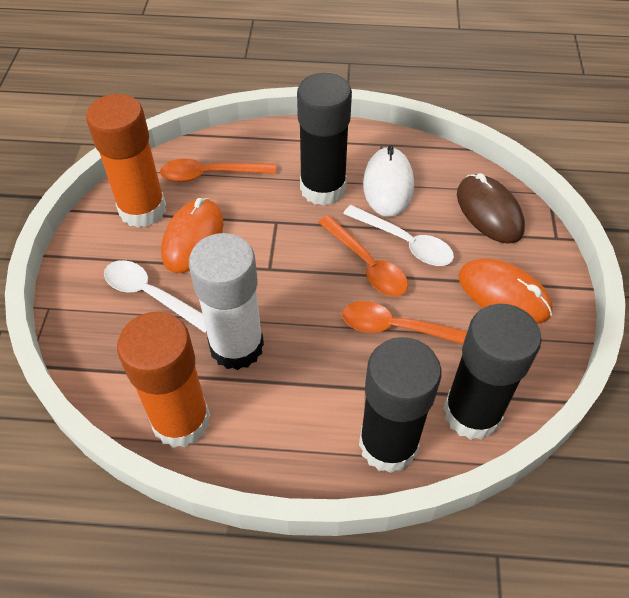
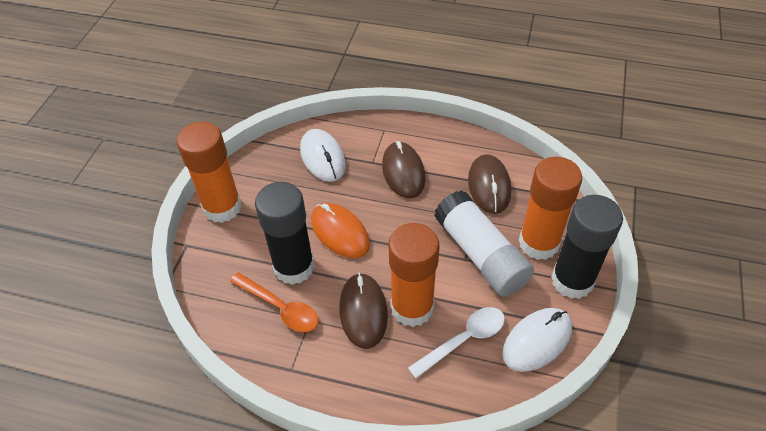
black glue stick: 3 -> 2
brown mouse: 1 -> 3
orange glue stick: 2 -> 3
orange mouse: 2 -> 1
orange spoon: 3 -> 1
white mouse: 1 -> 2
white spoon: 2 -> 1

